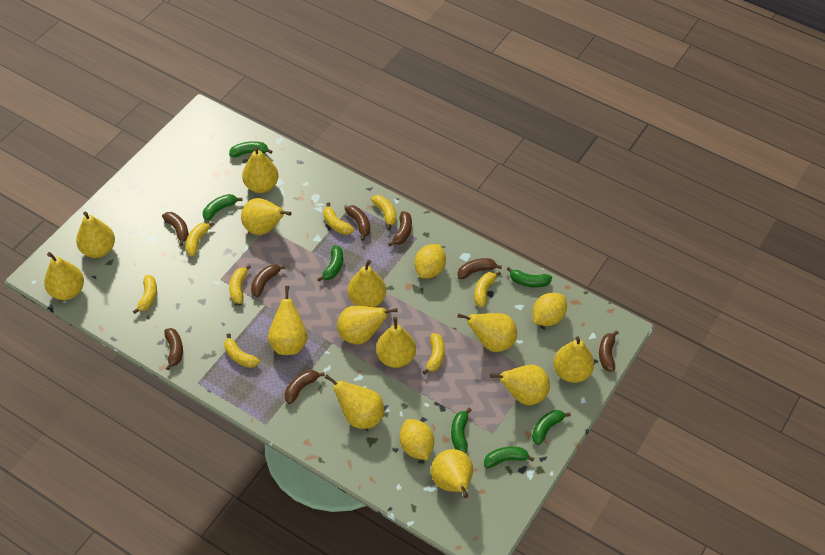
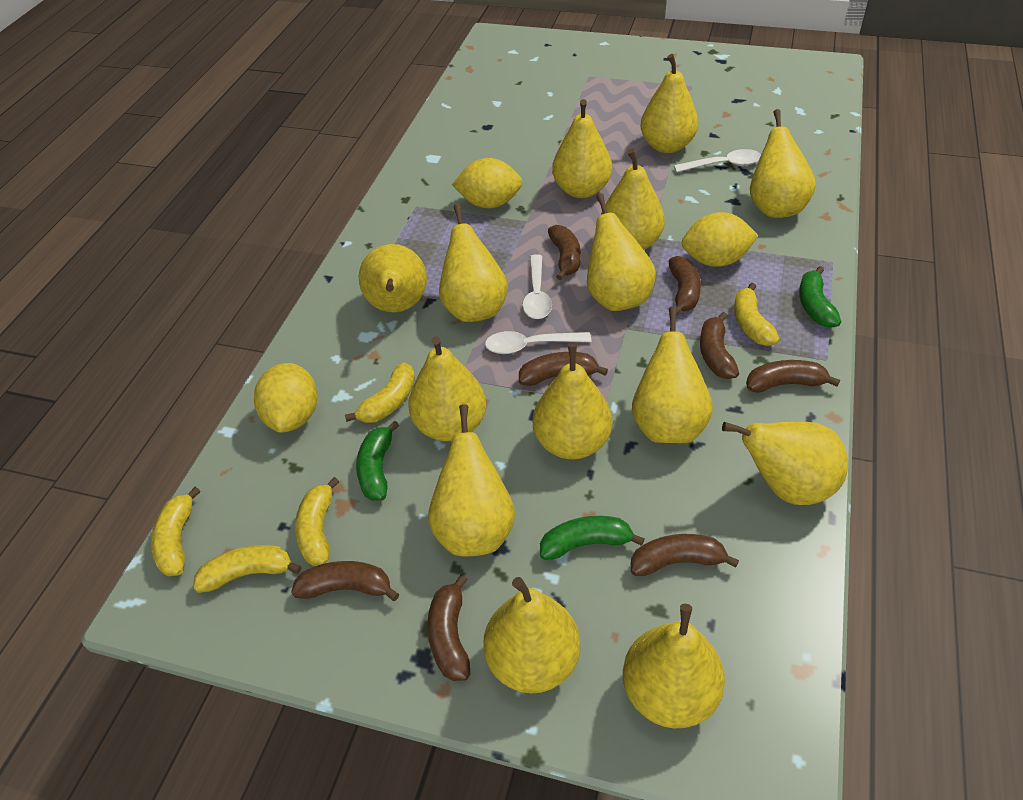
green banana: 7 -> 3
white spoon: 0 -> 3
yellow banana: 8 -> 5
yellow pear: 13 -> 14

